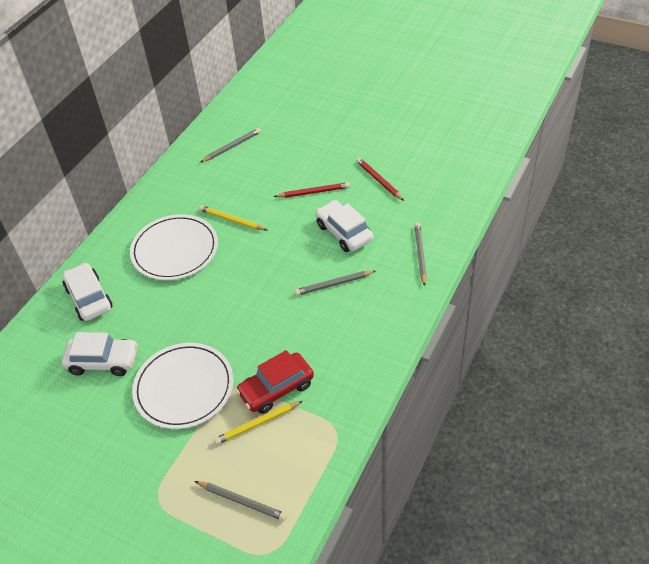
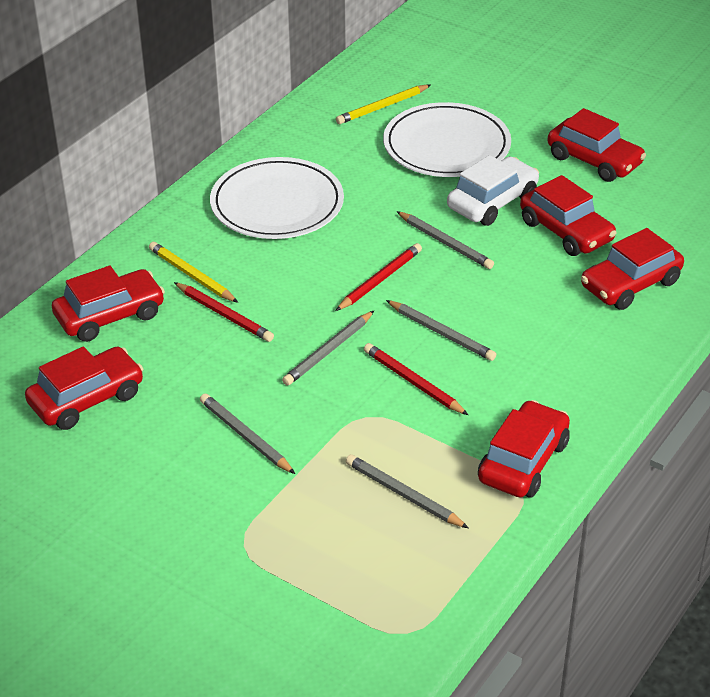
grey pencil: 4 -> 5
red car: 1 -> 6
red pencil: 2 -> 3
white car: 3 -> 1

